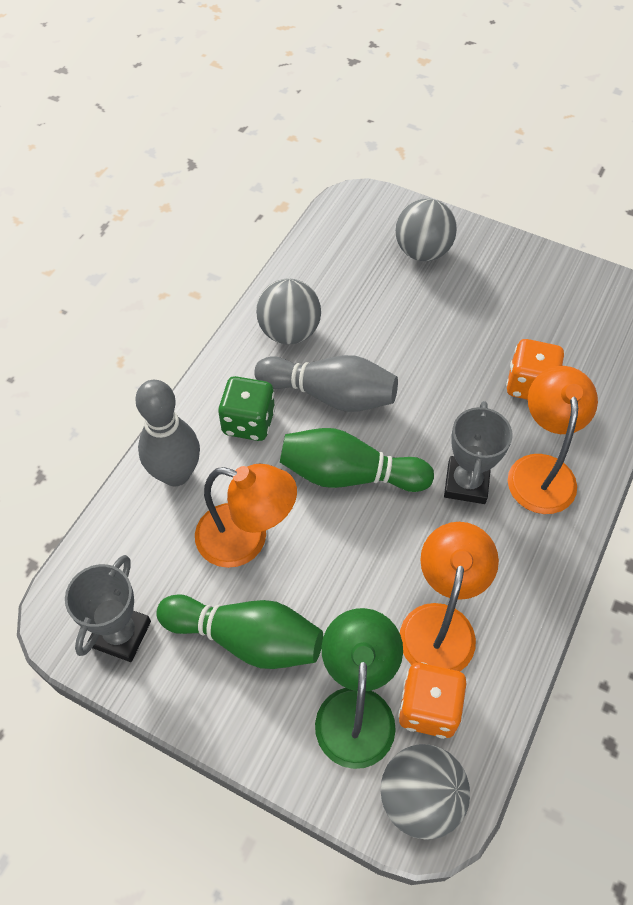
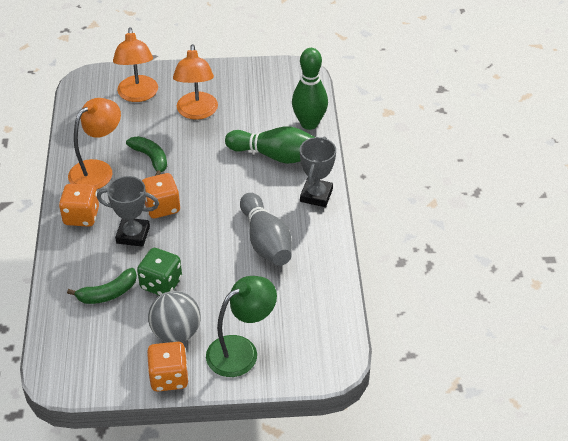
green banana: 0 -> 2
grey ball: 3 -> 1
grey bowling pin: 2 -> 1
orange dice: 2 -> 3

